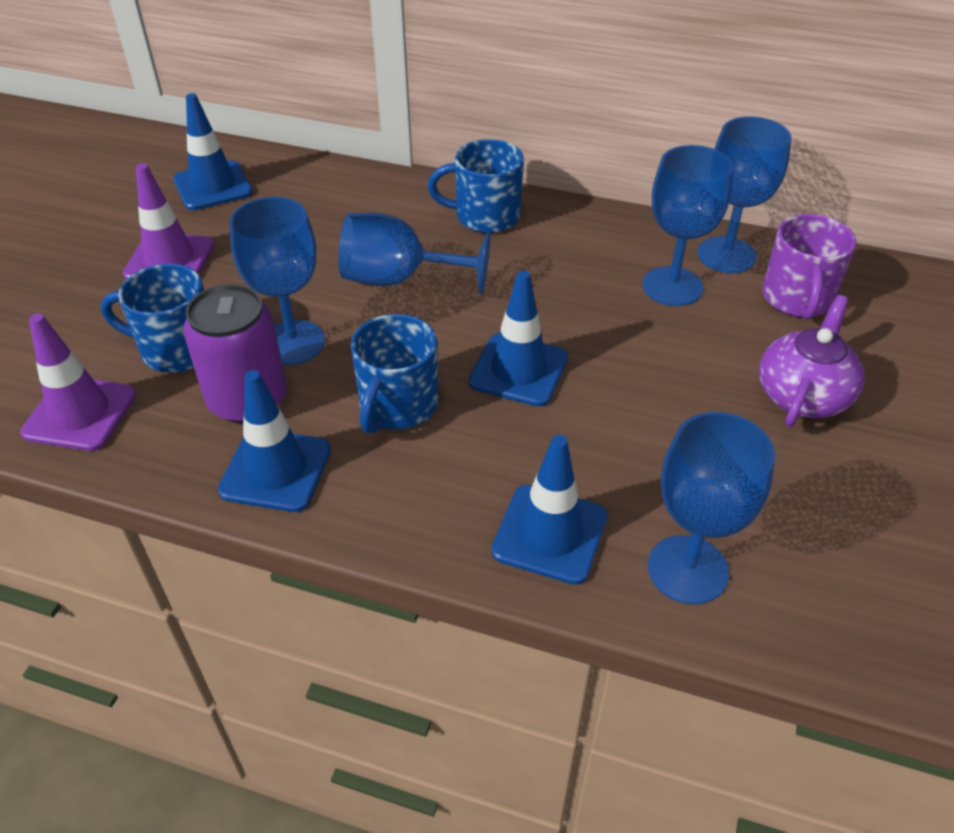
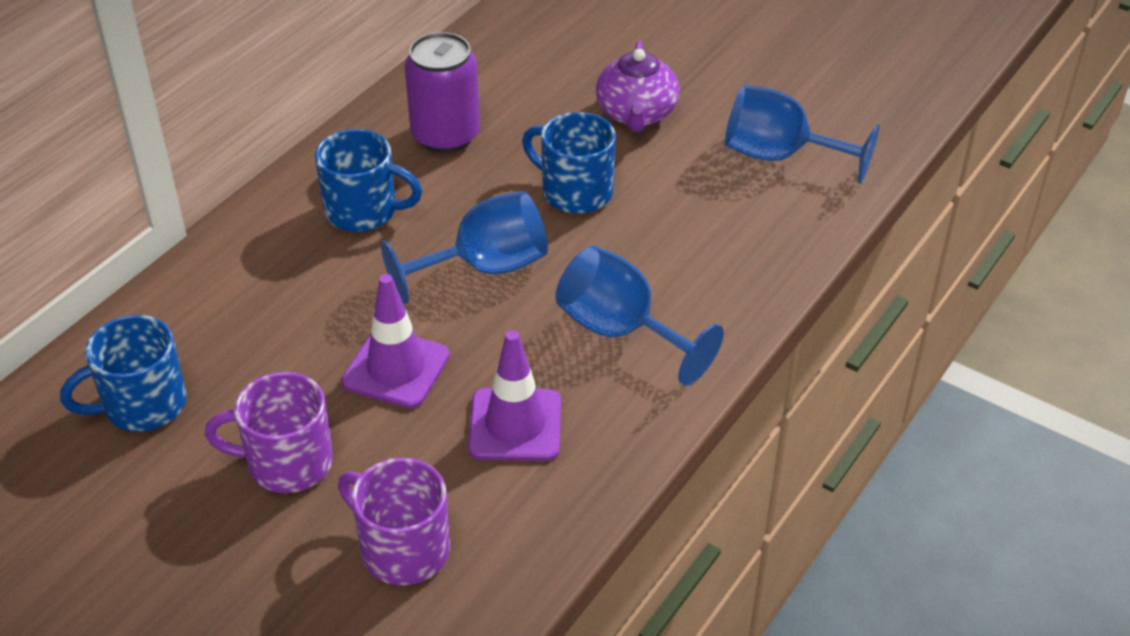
blue goblet: 5 -> 3
blue traffic cone: 4 -> 0
purple mug: 1 -> 2

